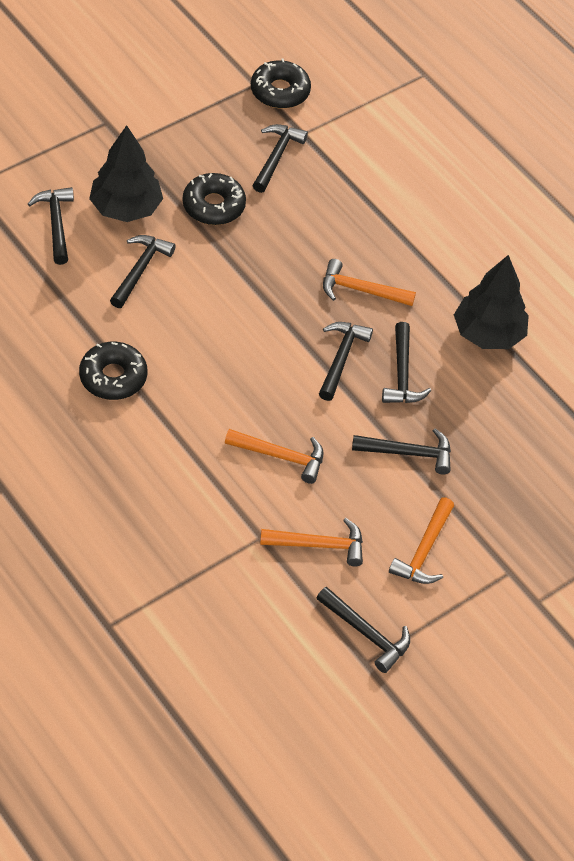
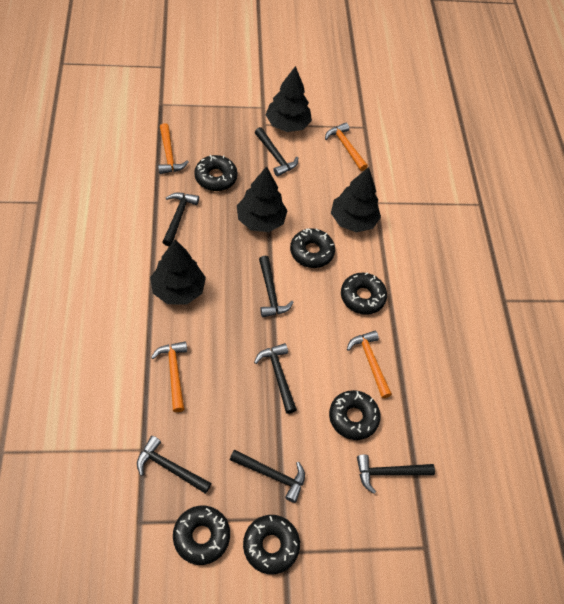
black donut: 3 -> 6
black tree: 2 -> 4

